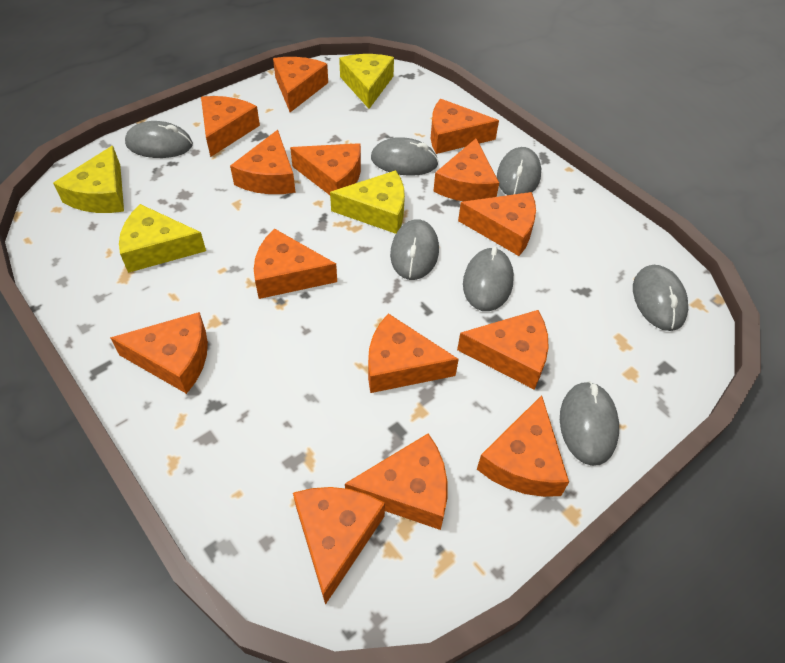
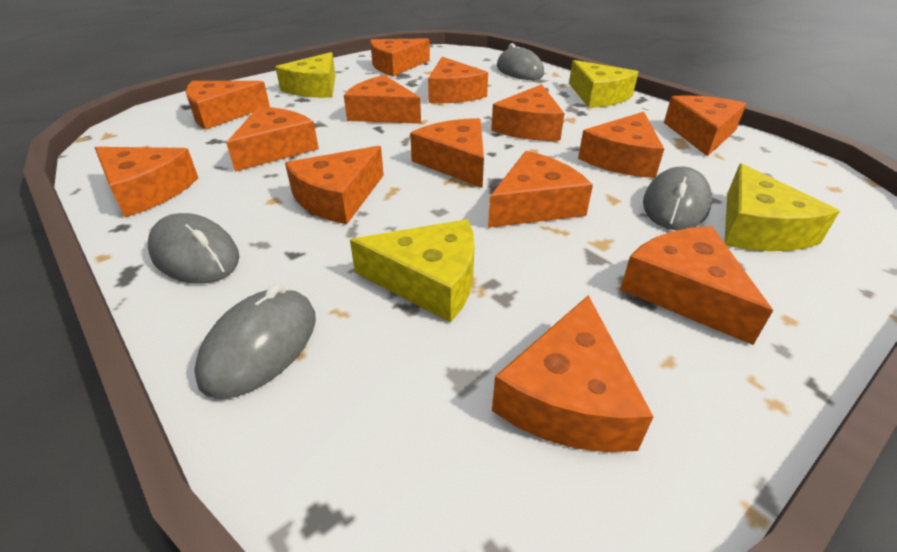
grey mouse: 7 -> 4

